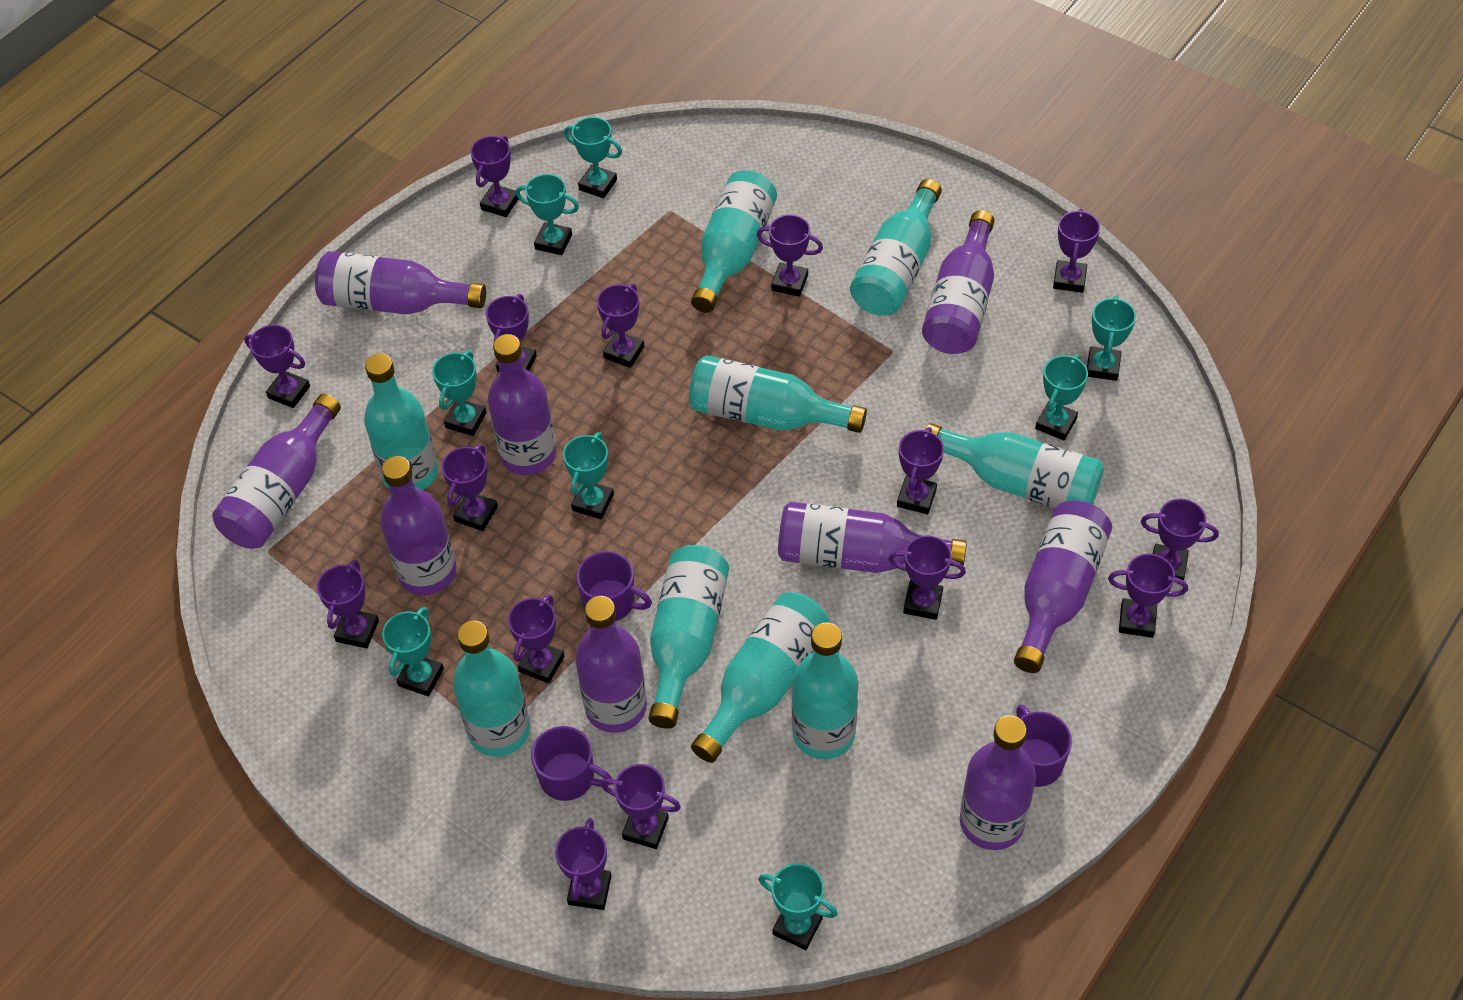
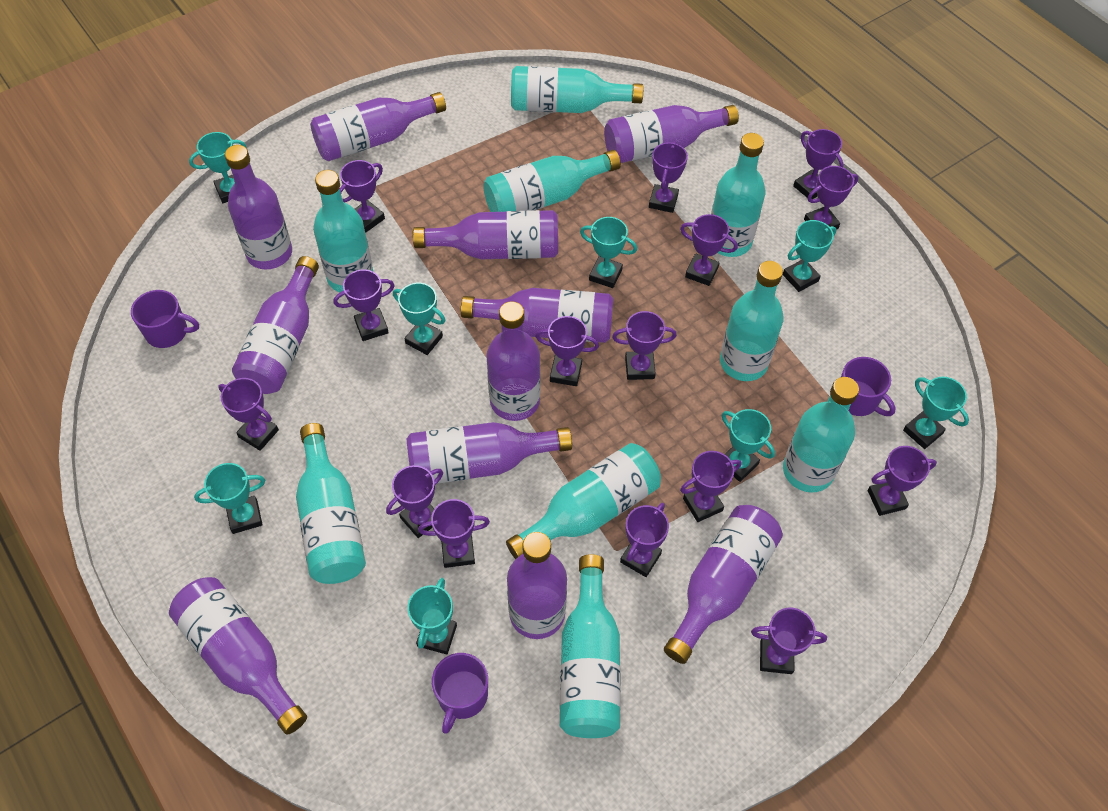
purple bottle: 9 -> 11

